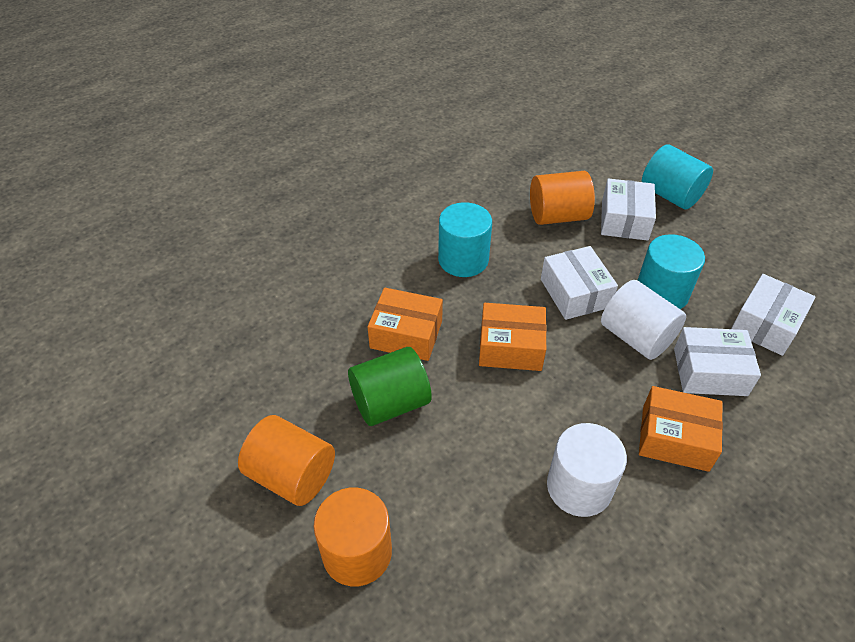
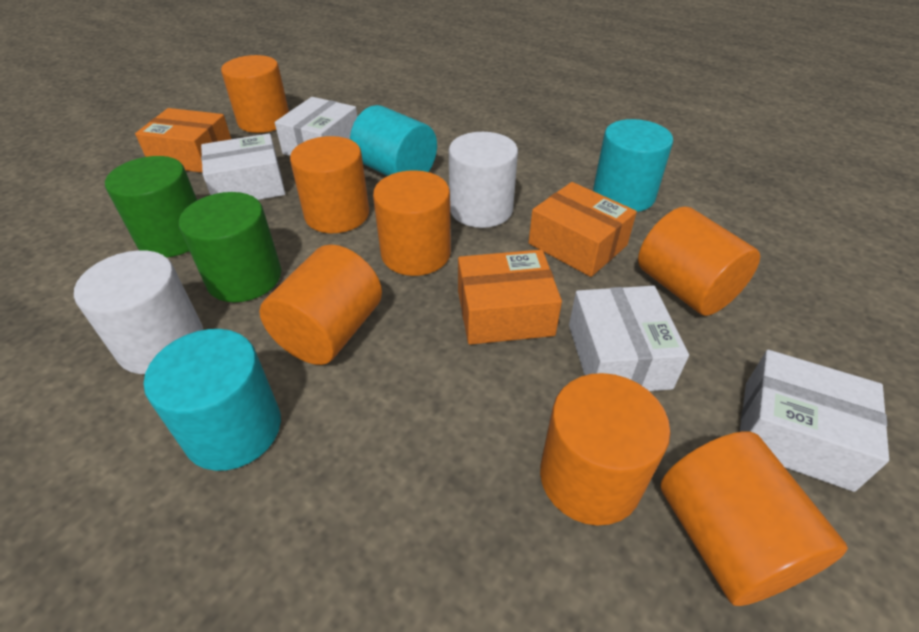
green cylinder: 1 -> 2
orange cylinder: 3 -> 7

